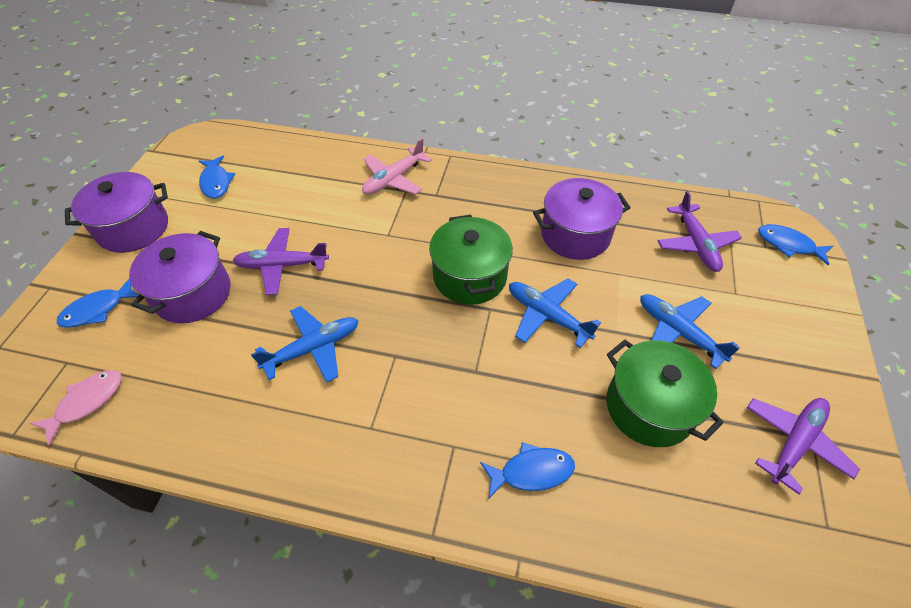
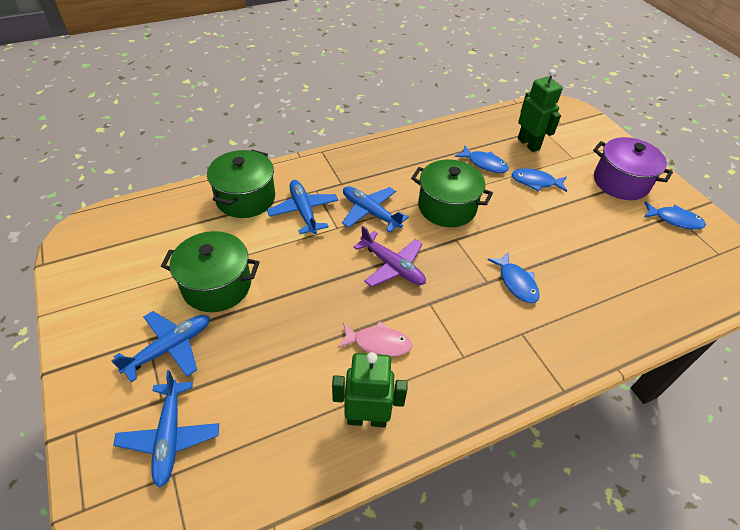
blue plane: 3 -> 4
green pot: 2 -> 3
green robot: 0 -> 2
pink plane: 1 -> 0
purple plane: 3 -> 1
purple pot: 3 -> 1

